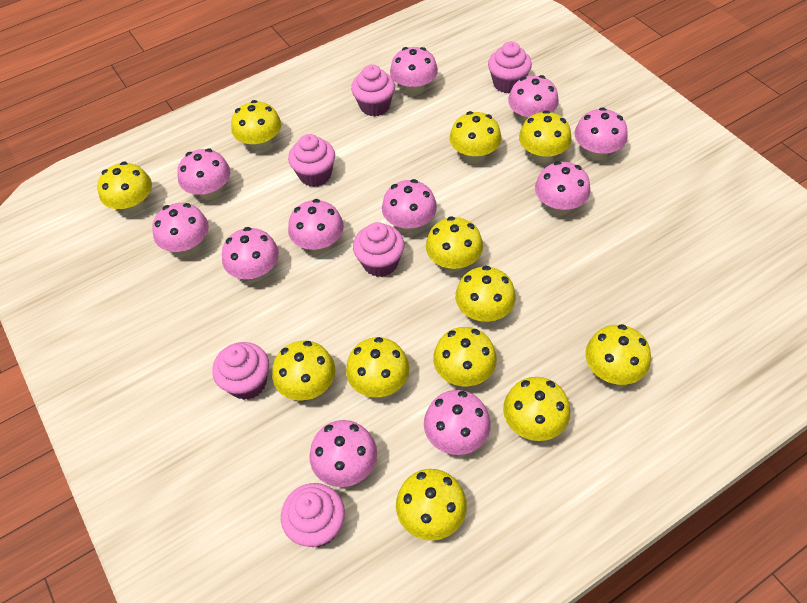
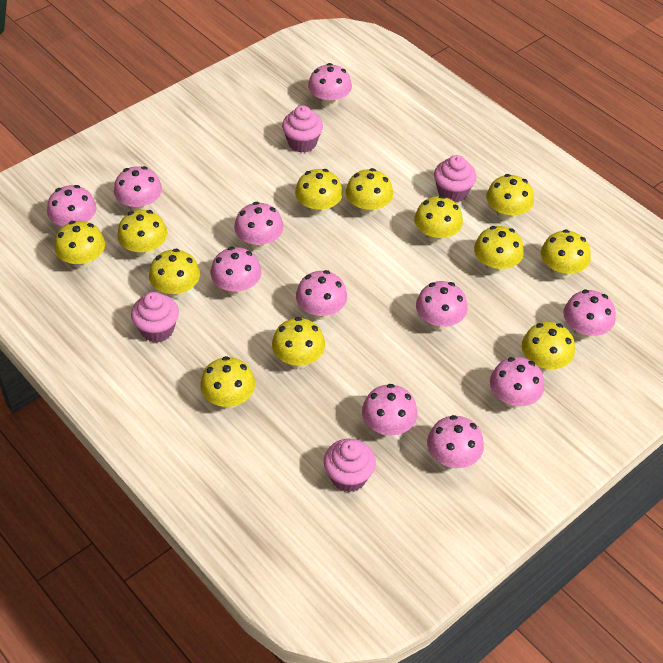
pink cupcake: 6 -> 4

